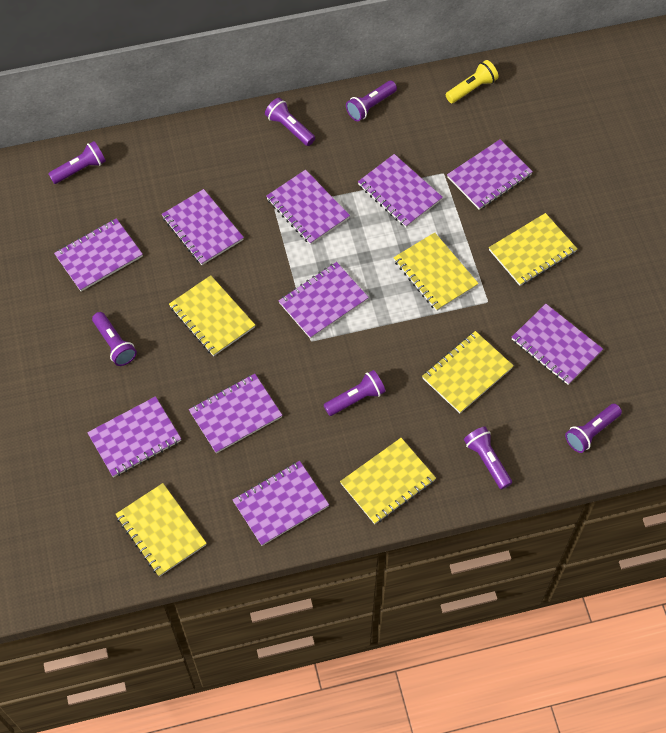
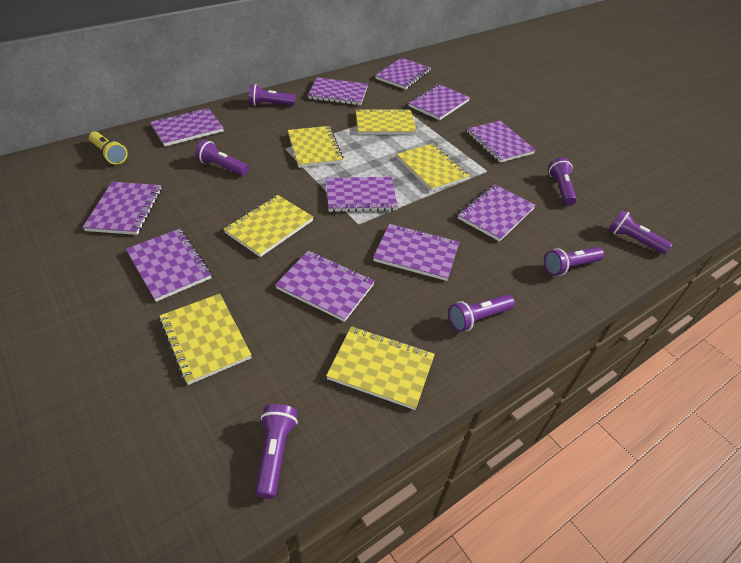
purple notebook: 10 -> 11

